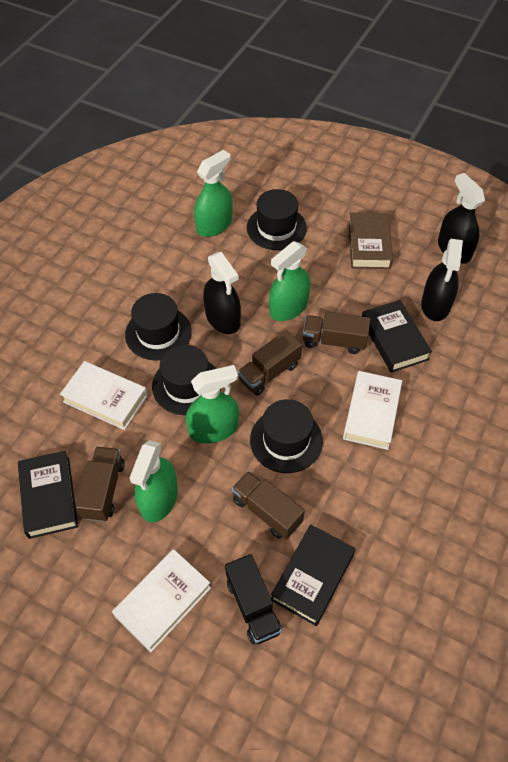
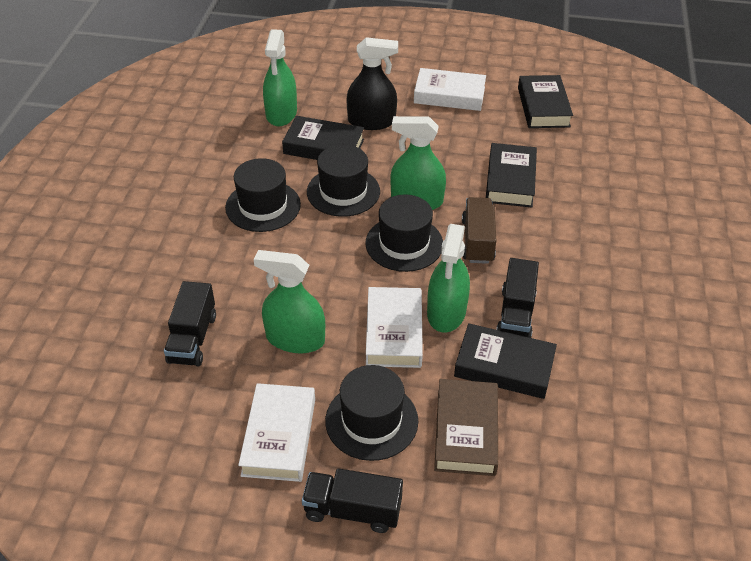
black book: 3 -> 4
black spray bottle: 3 -> 1
black truck: 1 -> 3
brown truck: 4 -> 1

